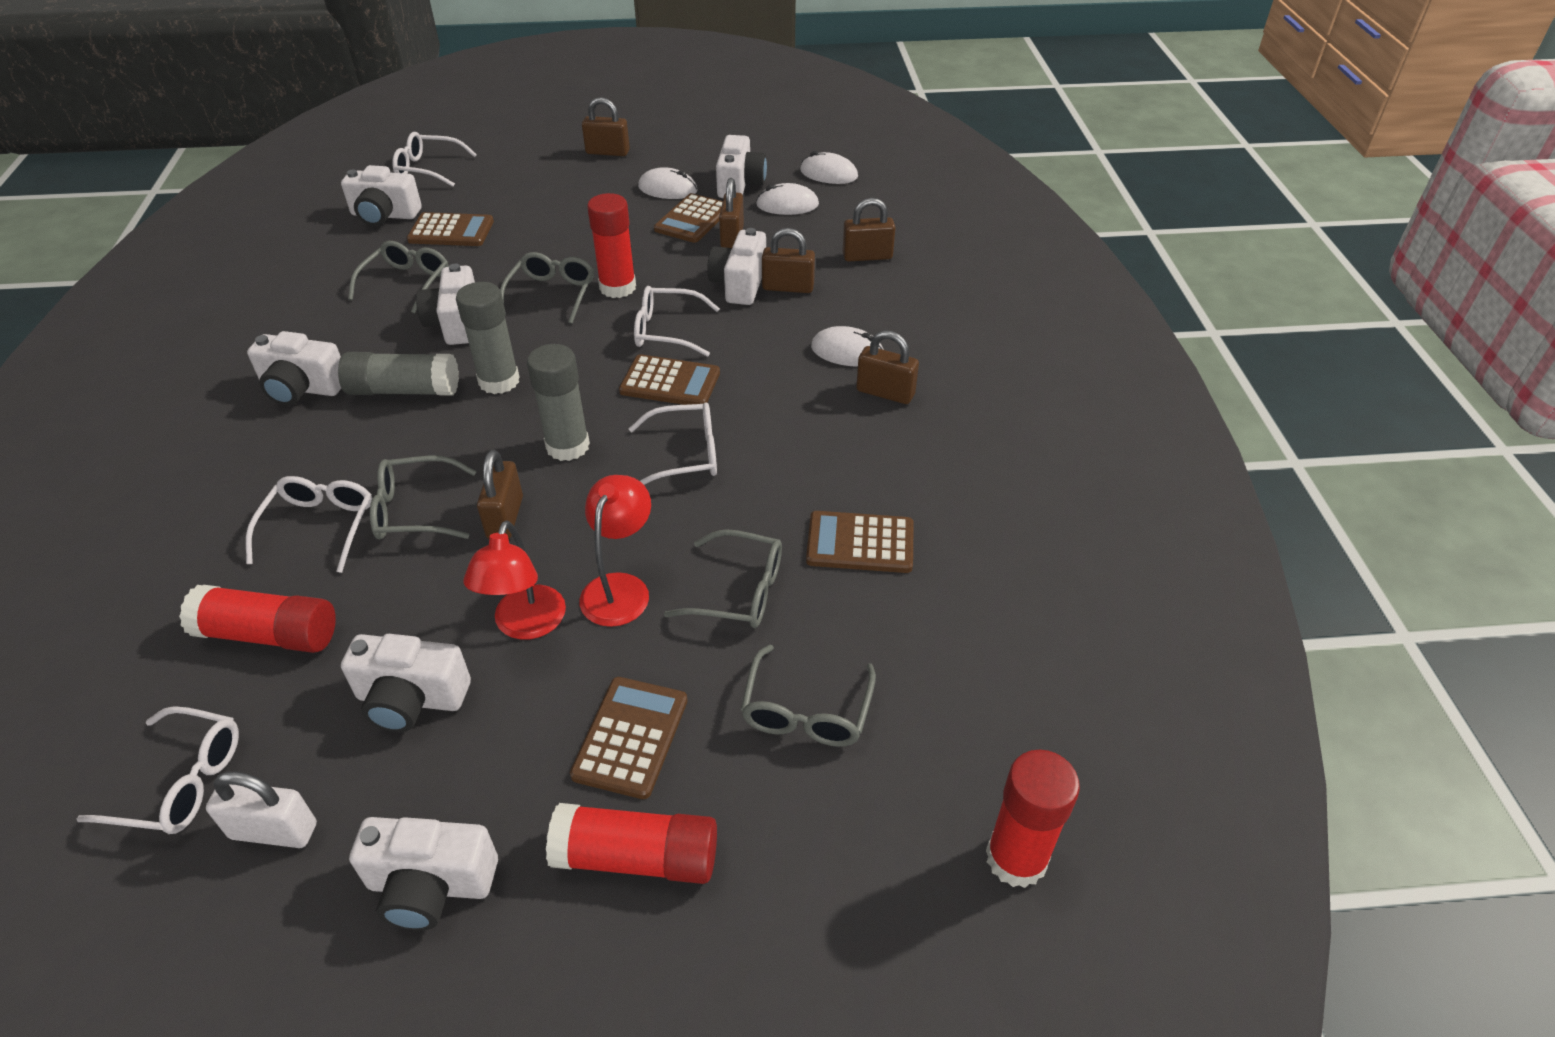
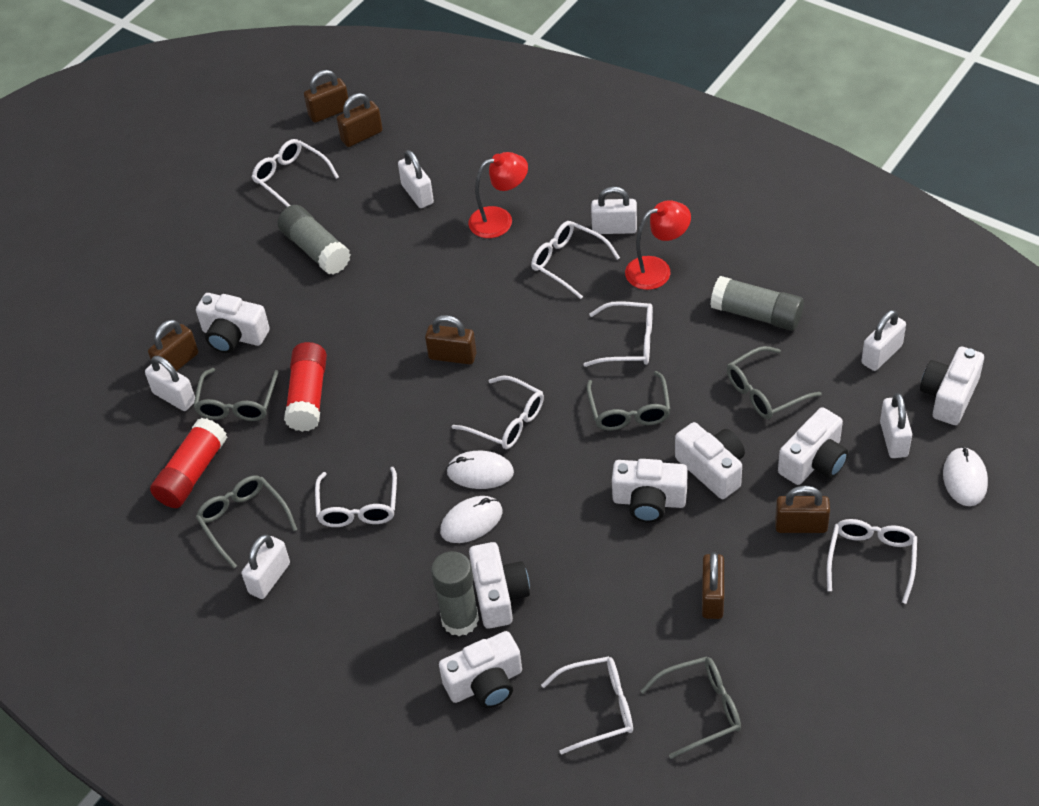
brown calculator: 5 -> 0
red glue stick: 4 -> 2
white glasses: 5 -> 7
white mouse: 4 -> 3
white padlock: 1 -> 6

